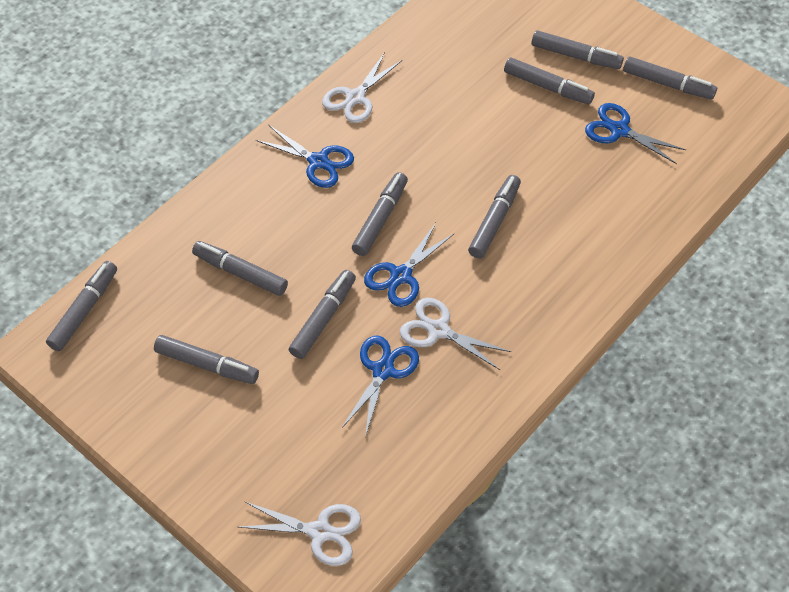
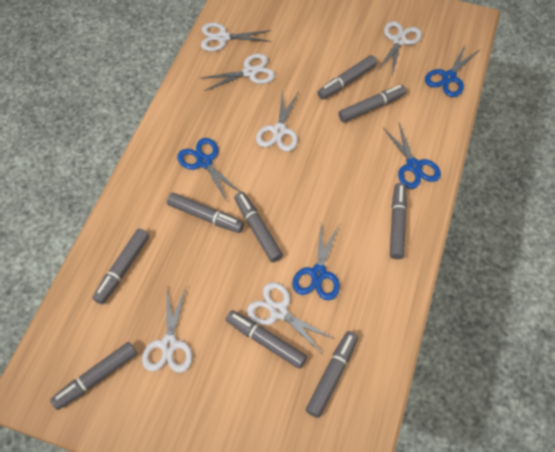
white scissors: 3 -> 6

